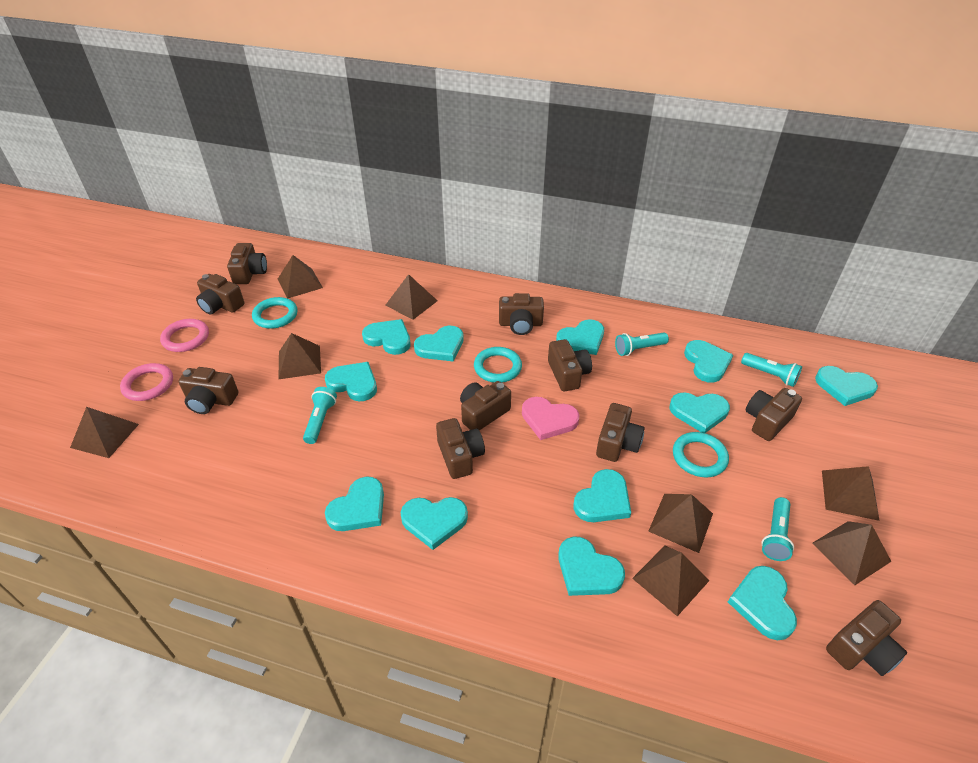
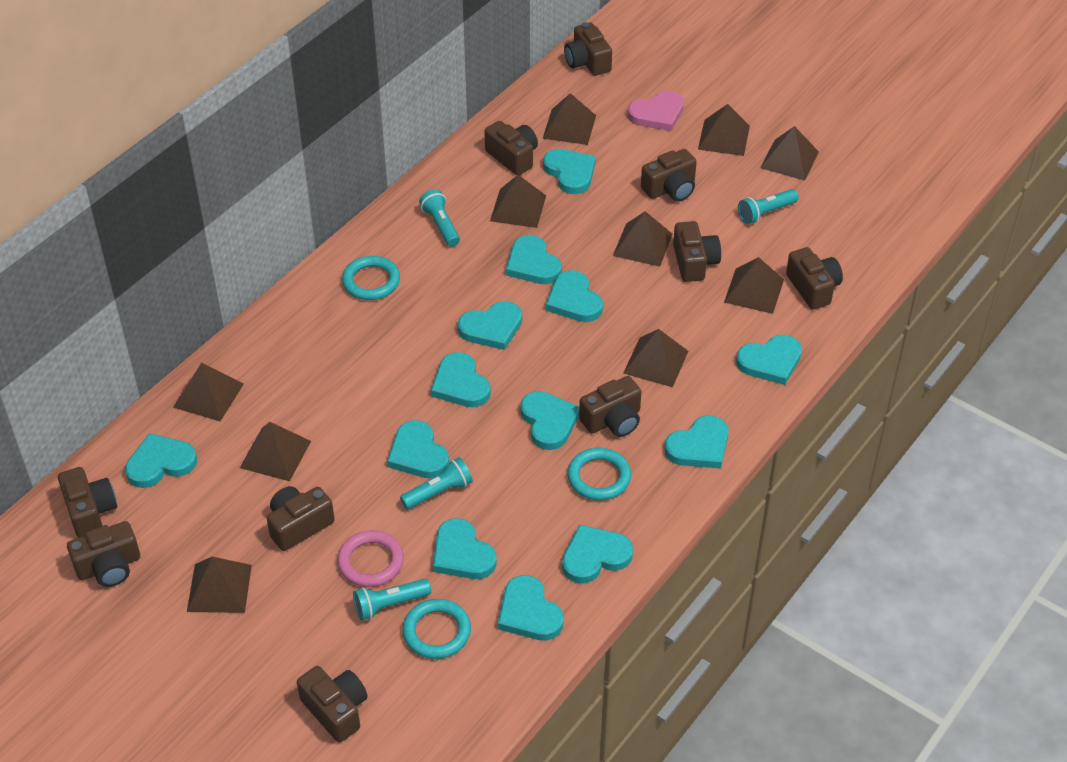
brown pyramid: 8 -> 10
pink ring: 2 -> 1
turquoise heart: 12 -> 13

